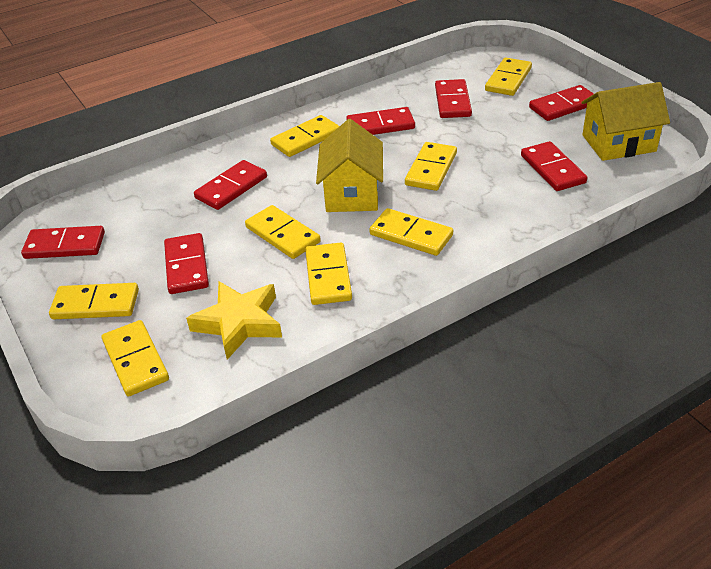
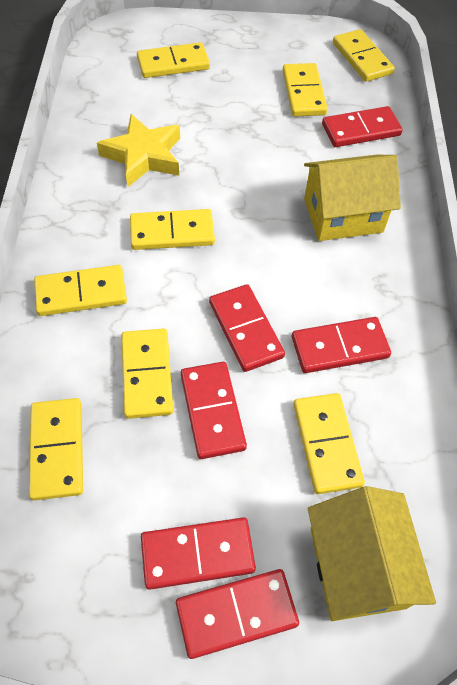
red domino: 7 -> 6

